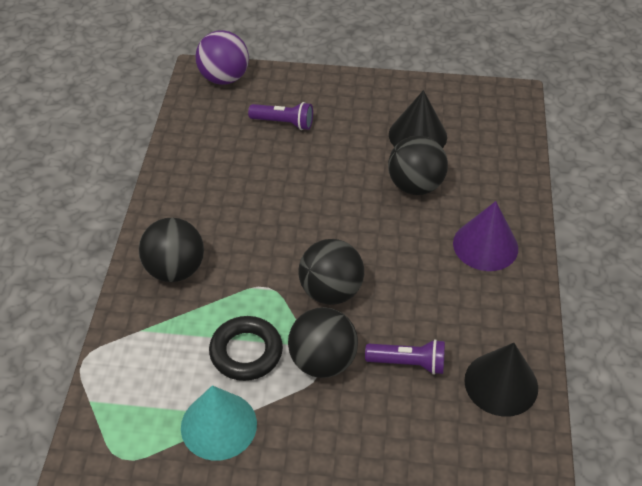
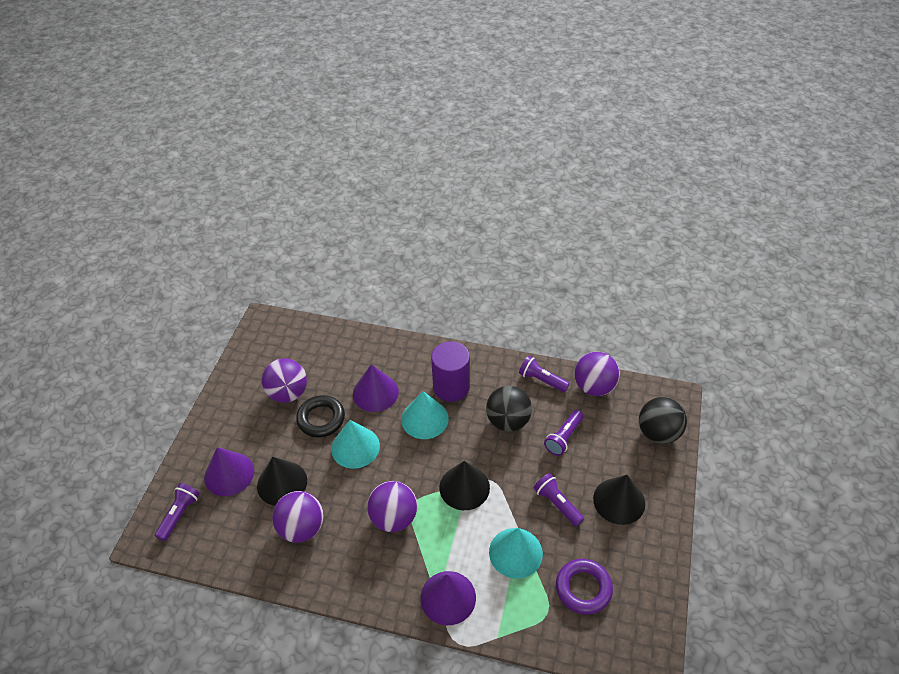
black ball: 4 -> 2
black cone: 2 -> 3
purple ball: 1 -> 4
purple cone: 1 -> 3
purple cylinder: 0 -> 1
purple flashlight: 2 -> 4
purple ring: 0 -> 1
turquoise cone: 1 -> 3

